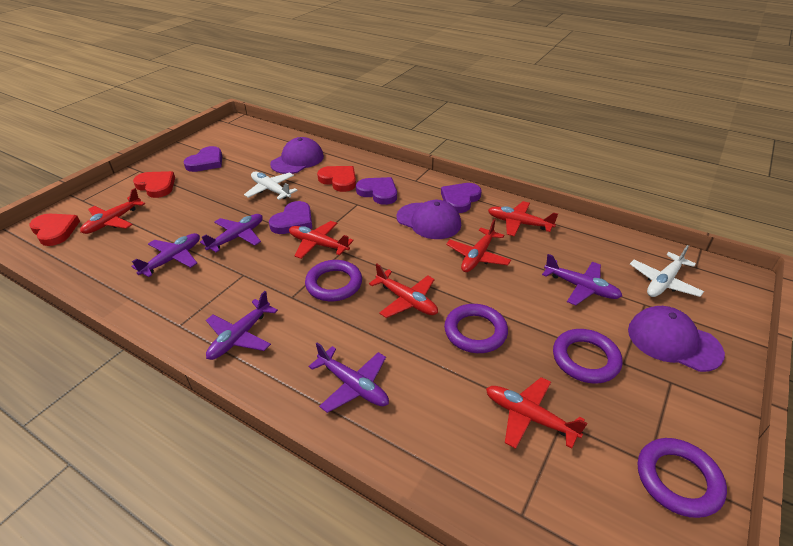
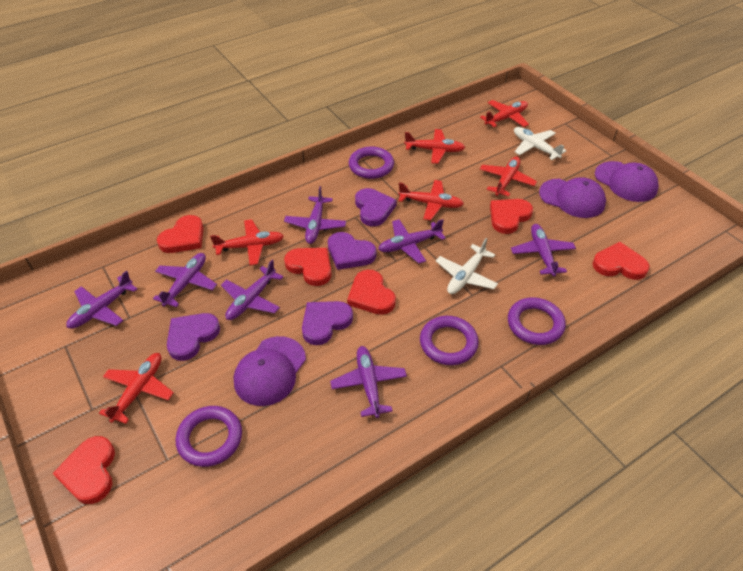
purple plane: 5 -> 7
red heart: 3 -> 6

